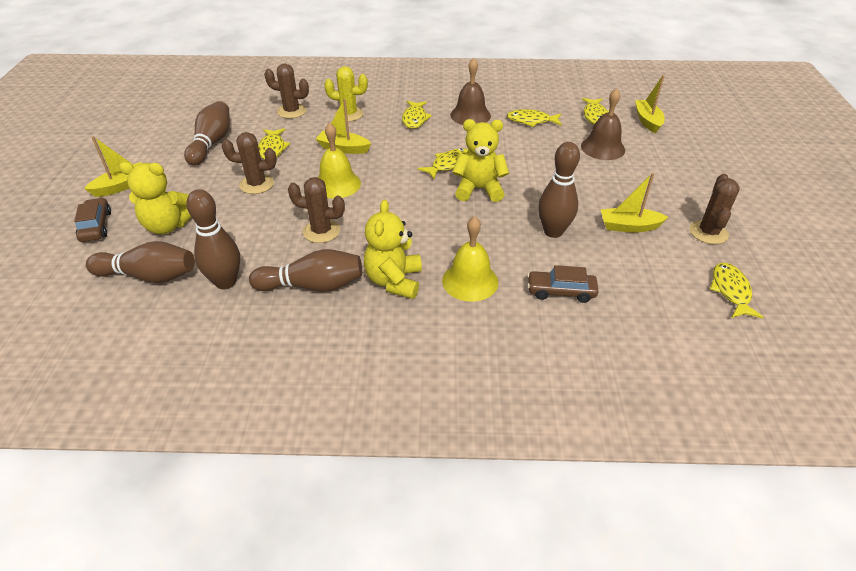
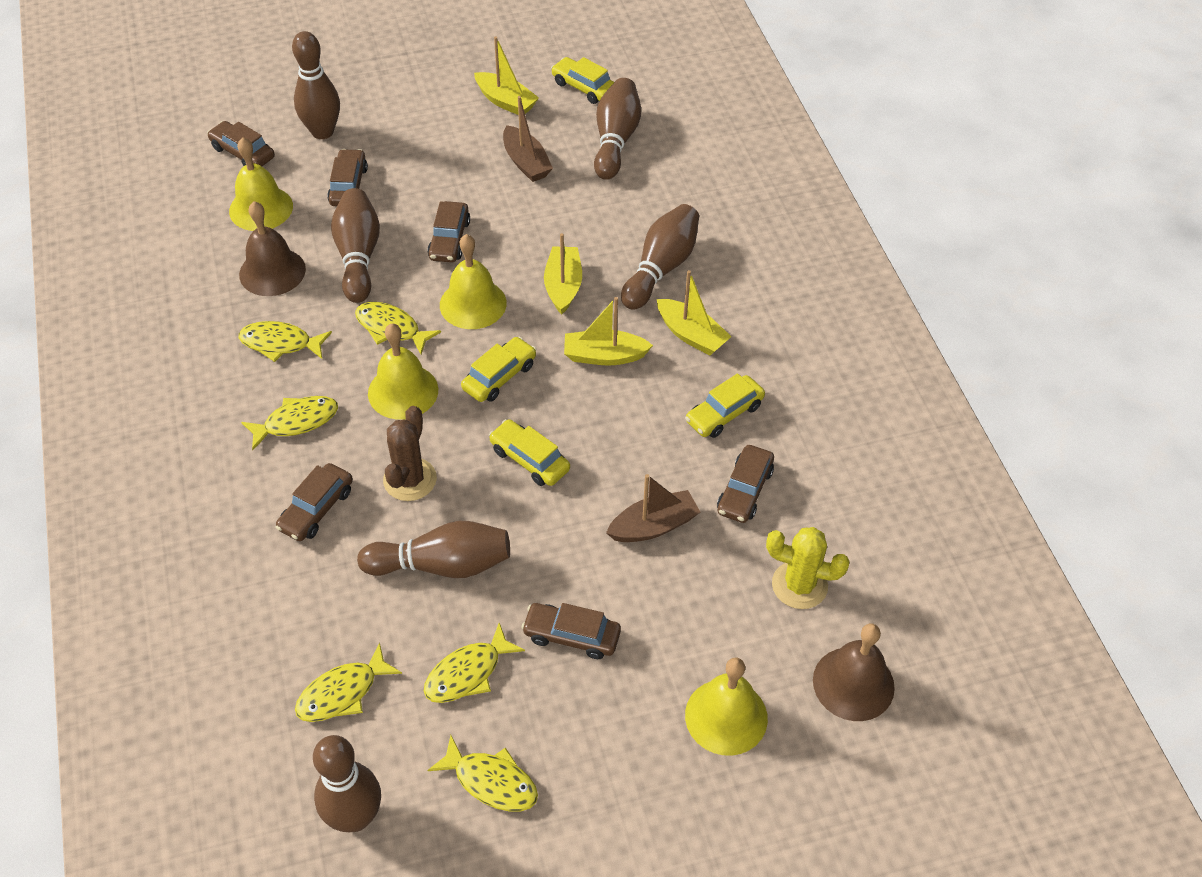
brown boat: 0 -> 2
brown bowling pin: 5 -> 6
brown cactus: 4 -> 1
brown car: 2 -> 6
yellow bell: 2 -> 4
yellow car: 0 -> 4
yellow teddy bear: 3 -> 0

